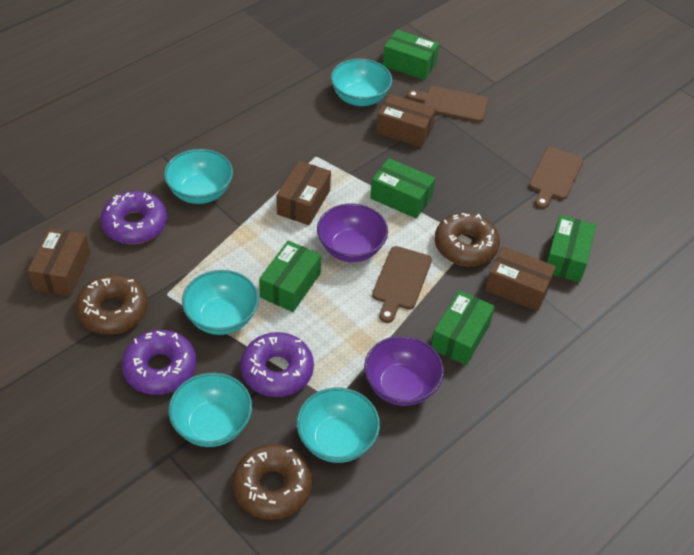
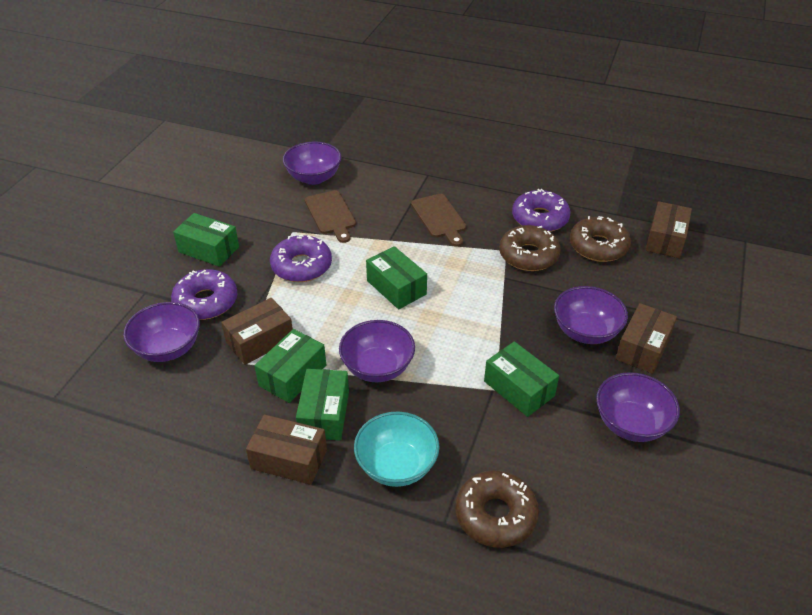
brown cutting board: 3 -> 2
purple bowl: 2 -> 5
turquoise bowl: 5 -> 1

